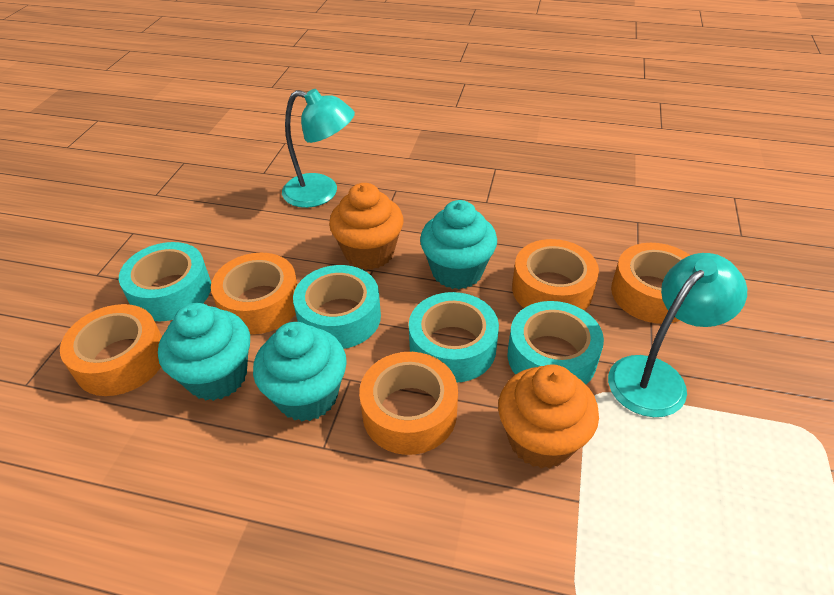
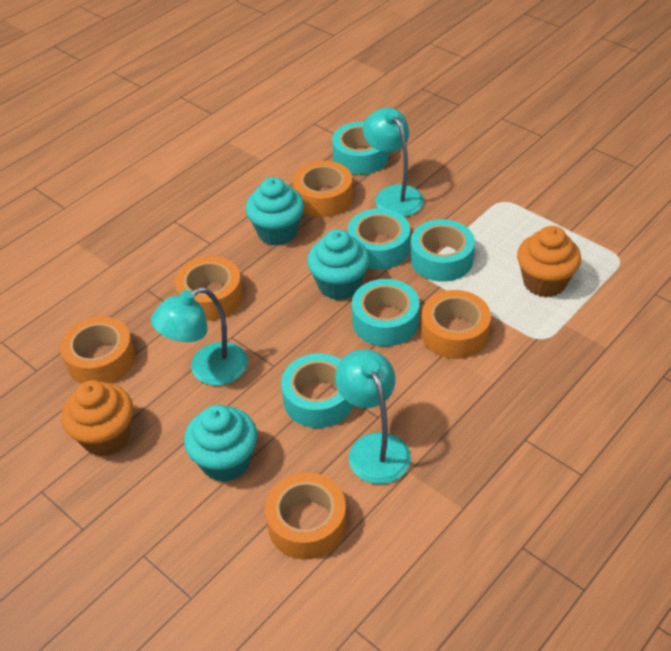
turquoise lamp: 2 -> 3
turquoise tape: 4 -> 5

